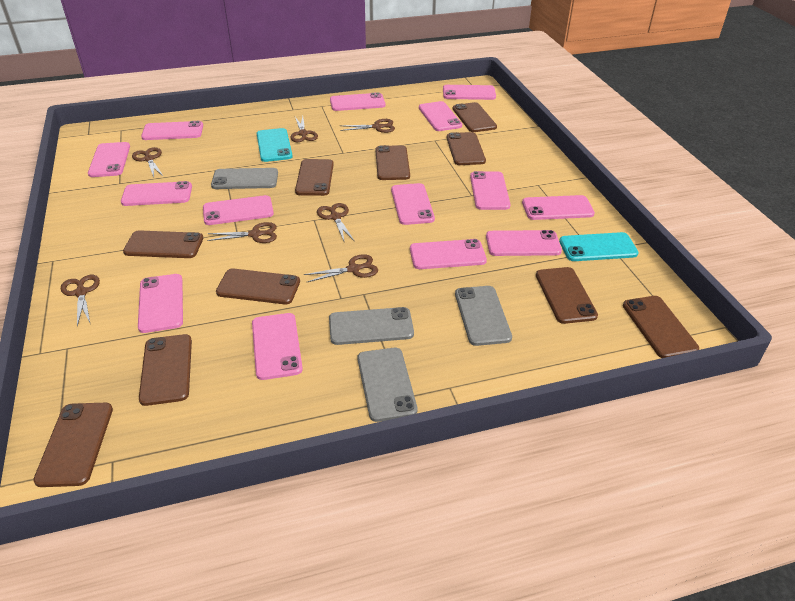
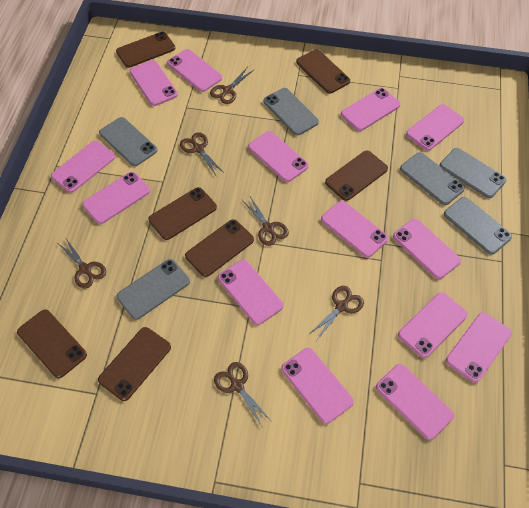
brown phone: 10 -> 7
brown scissors: 7 -> 6
grey phone: 4 -> 6
turquoise phone: 2 -> 0

